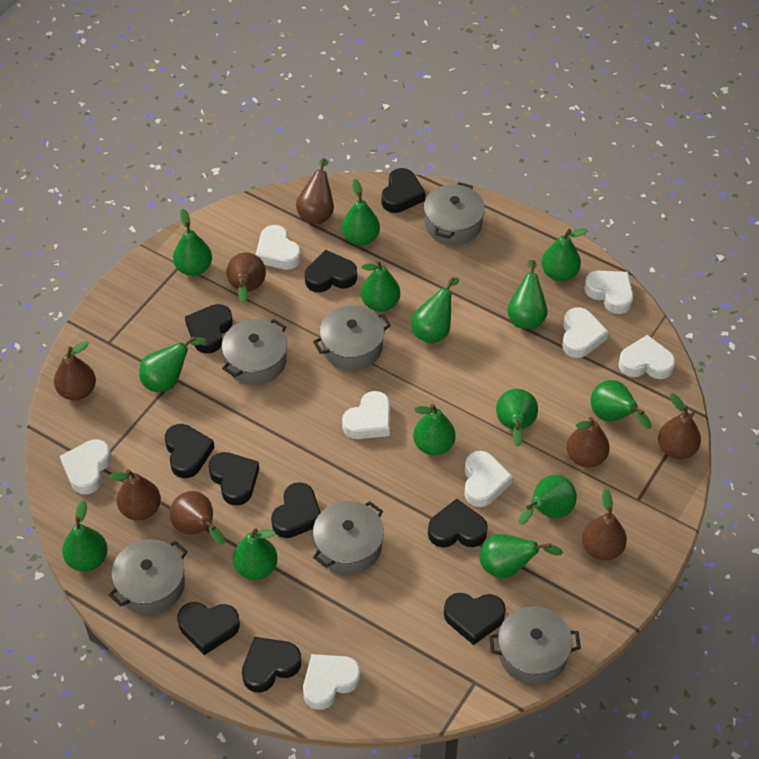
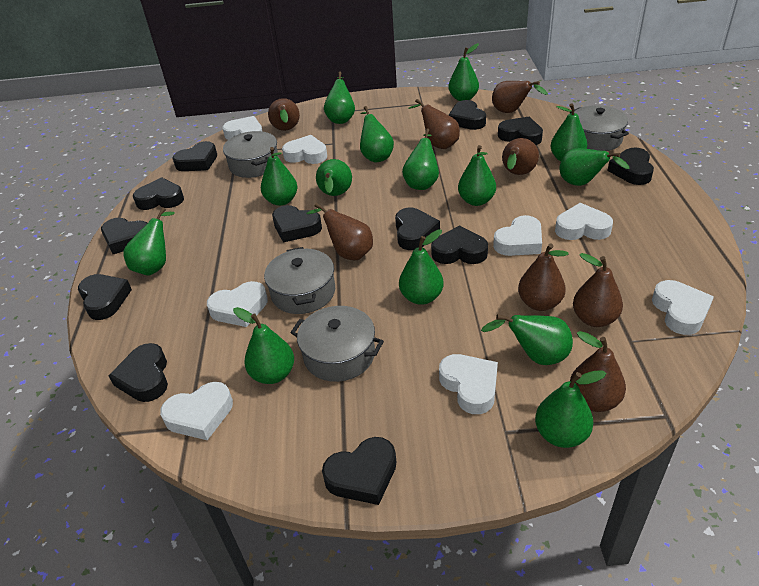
black heart: 10 -> 12
grey pot: 6 -> 4

